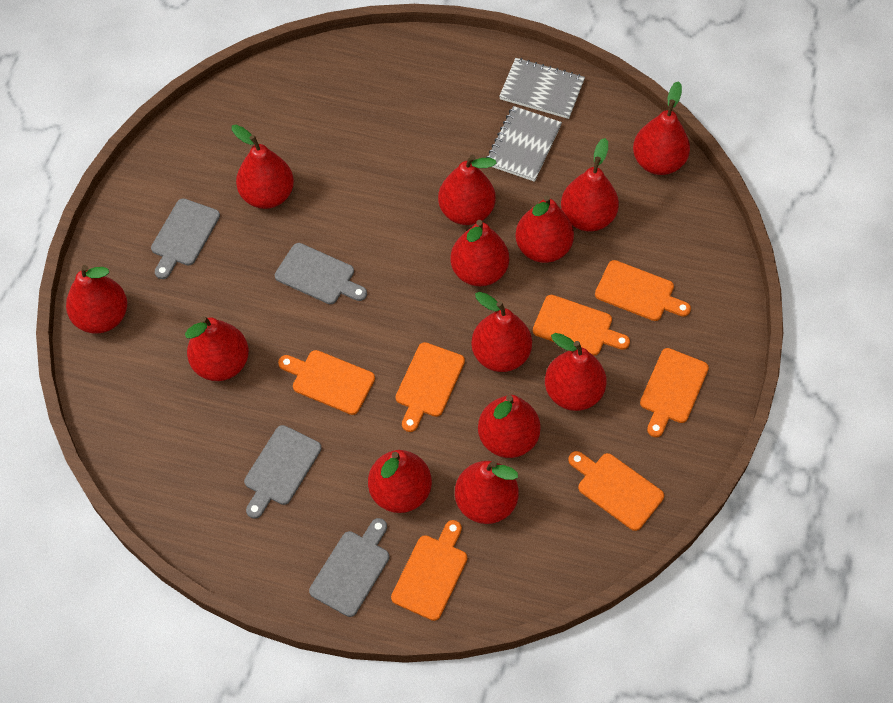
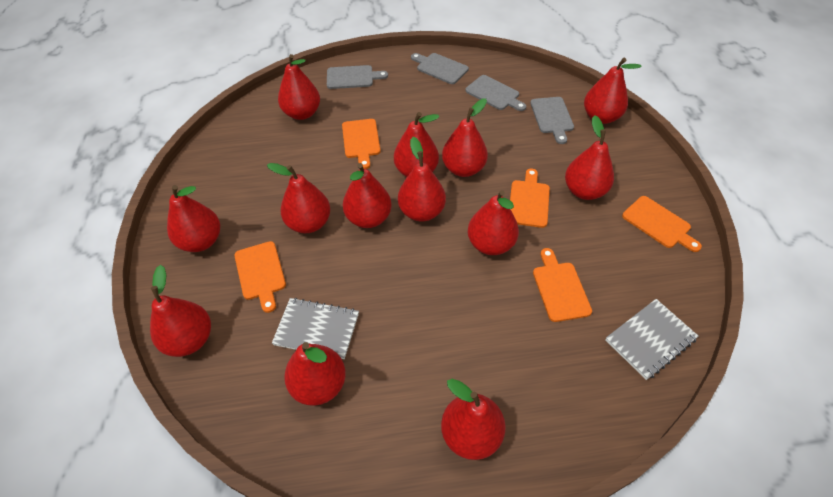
orange cutting board: 7 -> 5

